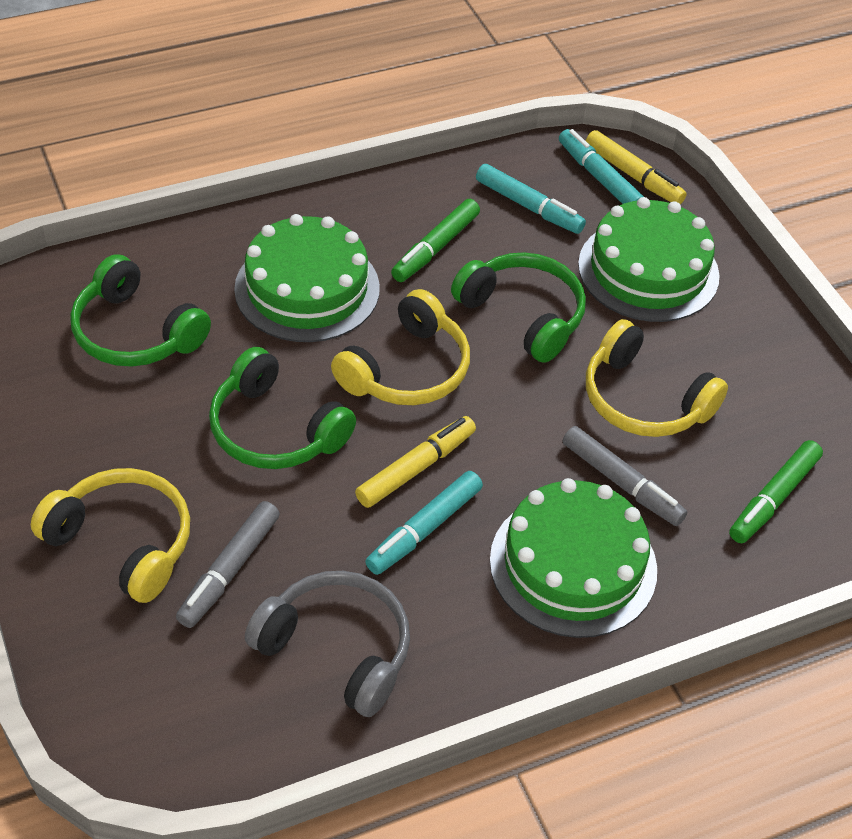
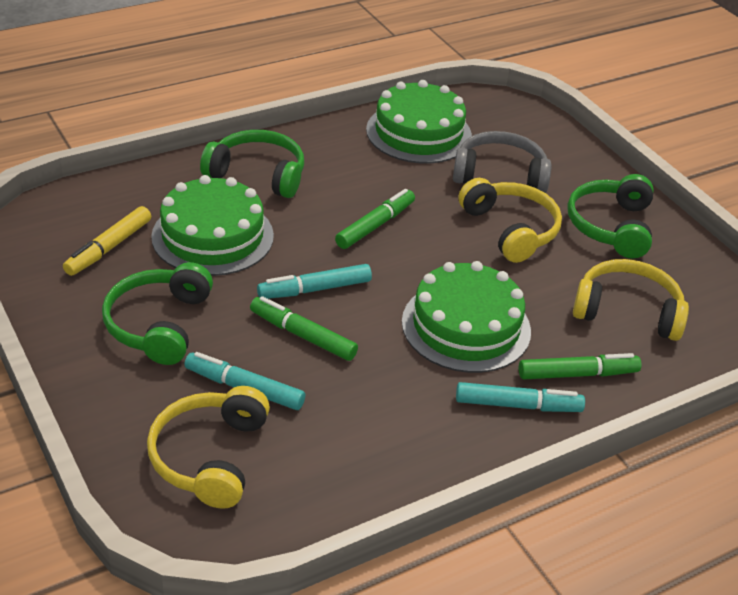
green marker: 2 -> 3
grey marker: 2 -> 0
yellow marker: 2 -> 1

